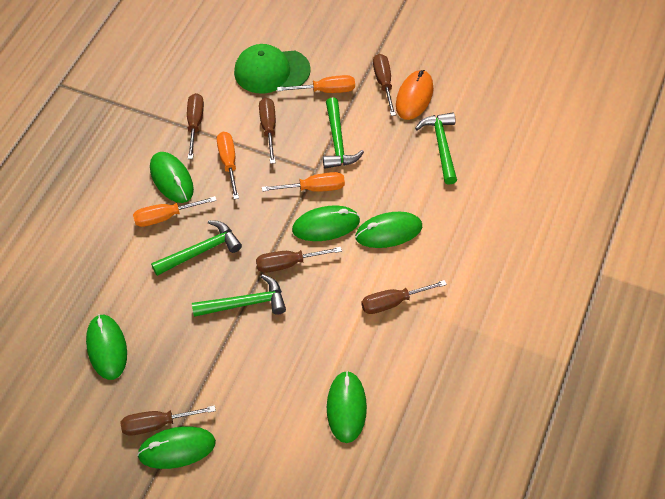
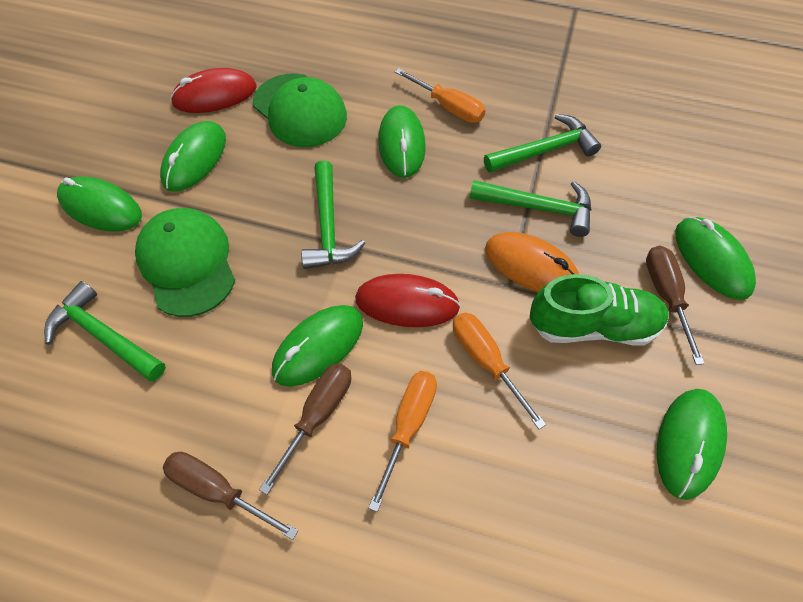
brown screwdriver: 6 -> 3
green cap: 1 -> 2
green shoe: 0 -> 1
orange screwdriver: 4 -> 3
red mouse: 0 -> 2

